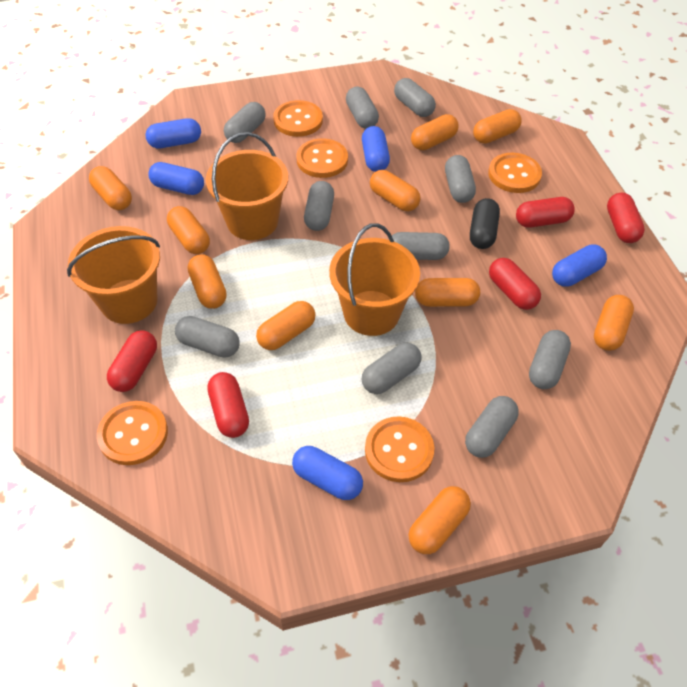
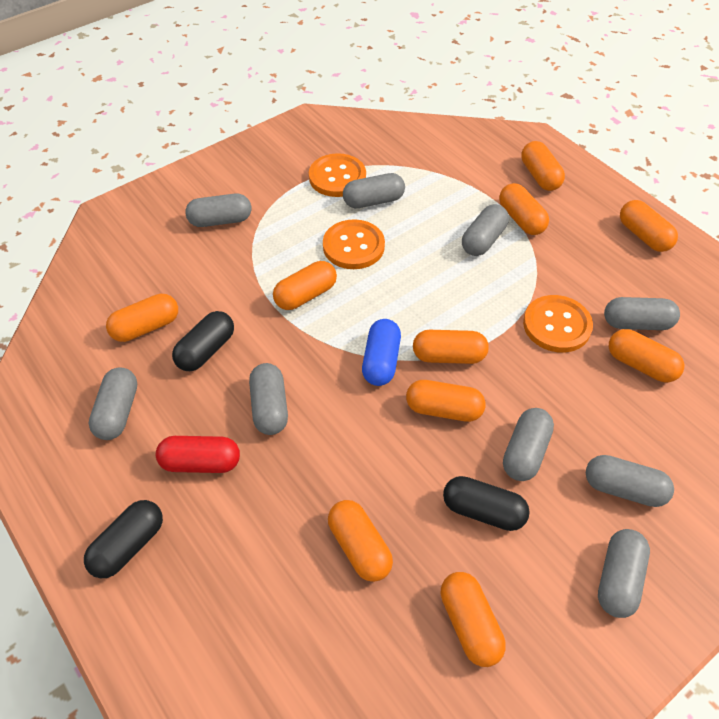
black capsule: 1 -> 3
blue capsule: 5 -> 1
grey capsule: 10 -> 9
orange bucket: 3 -> 0
orange button: 5 -> 3
red capsule: 5 -> 1

